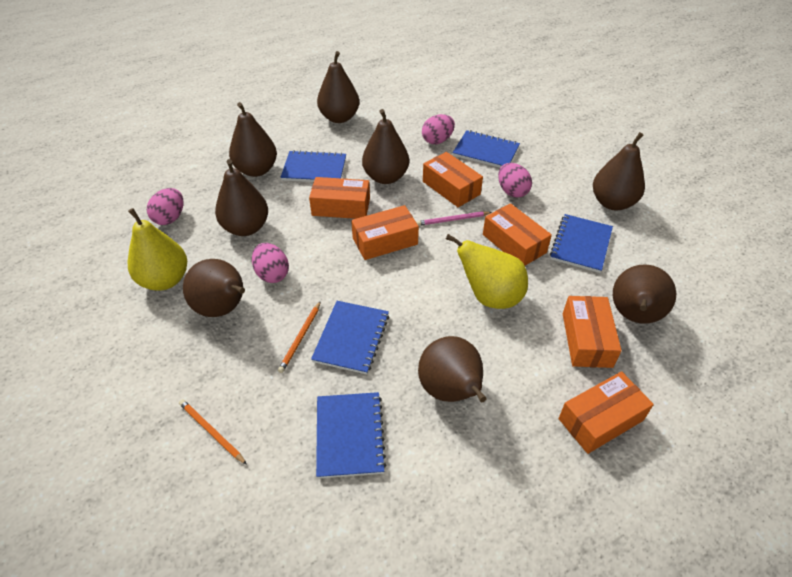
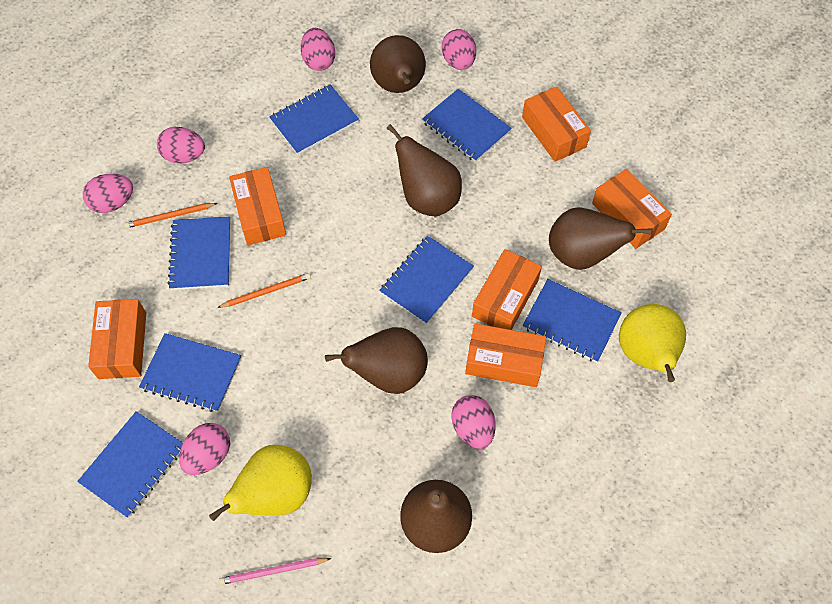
blue notebook: 5 -> 7
brown pear: 8 -> 5
pink egg: 4 -> 6

